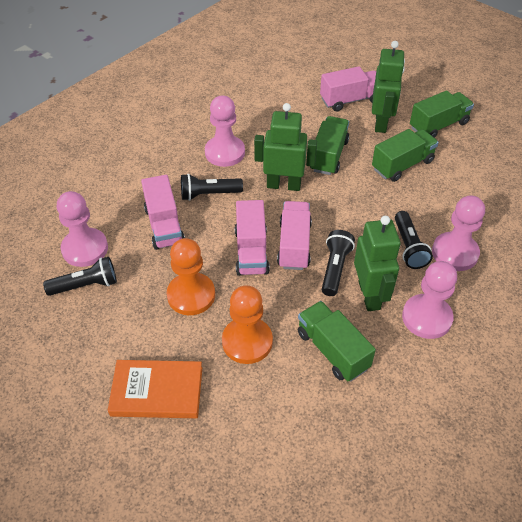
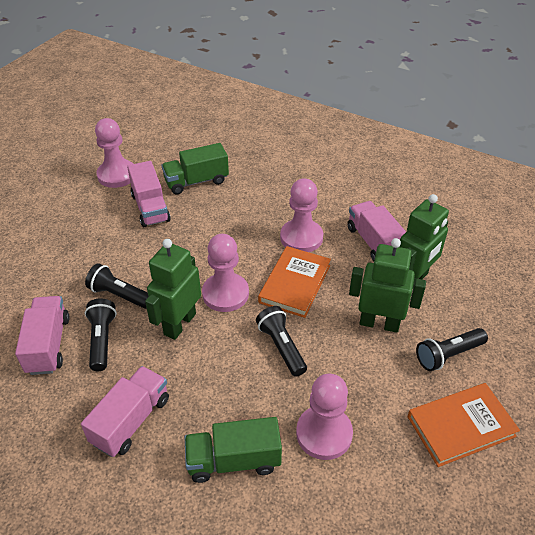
green truck: 4 -> 2
orange book: 1 -> 2
orange pawn: 2 -> 0

